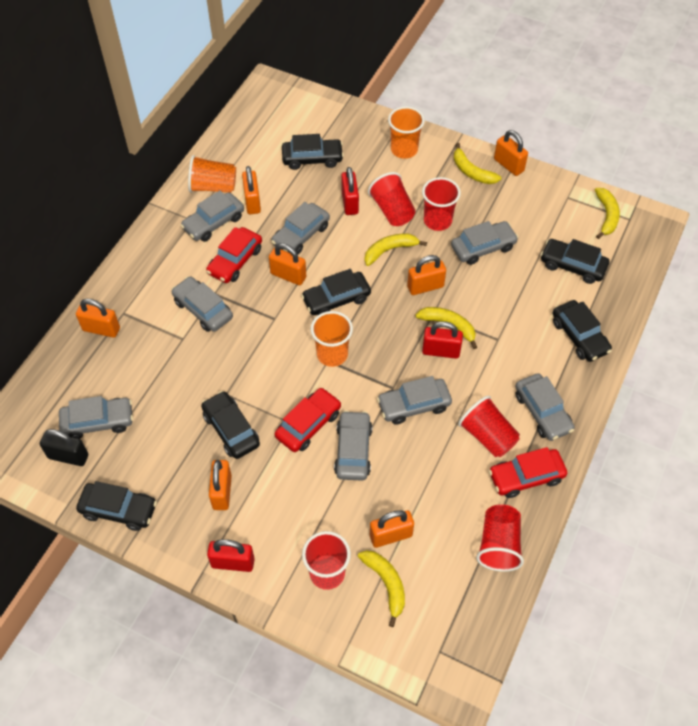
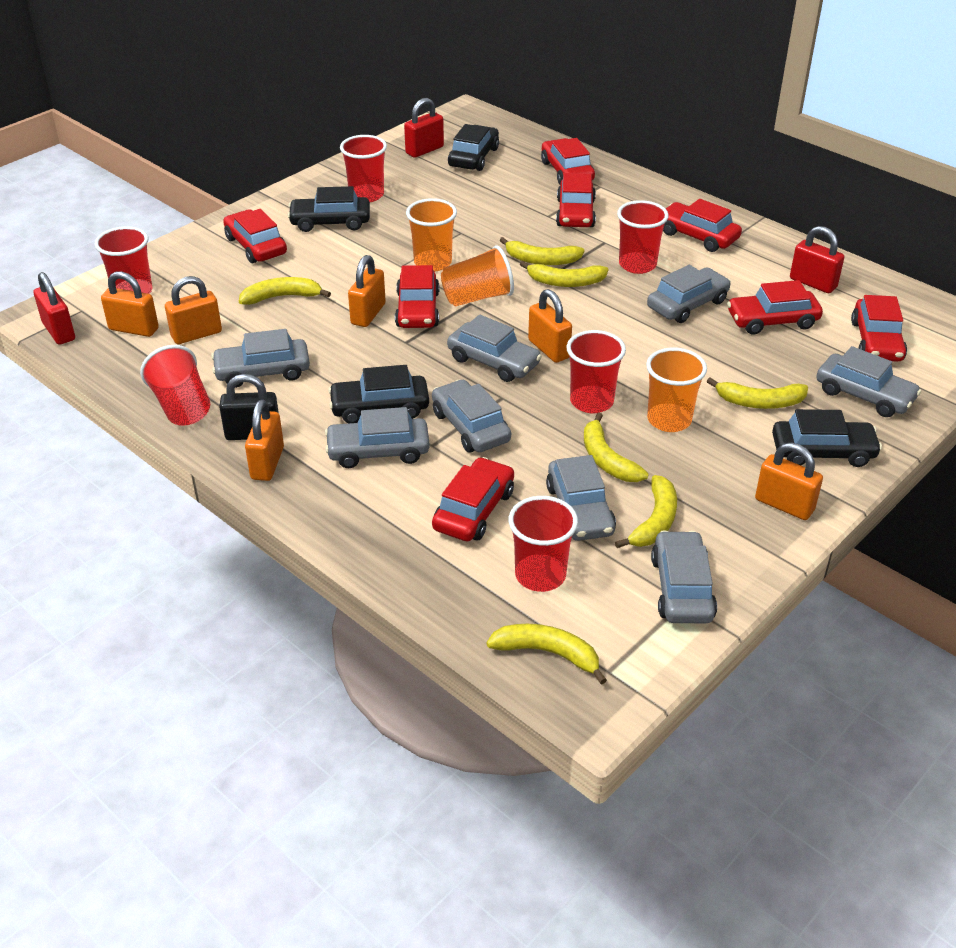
black car: 6 -> 4
orange padlock: 7 -> 6
red car: 3 -> 8
red cup: 5 -> 6
yellow banana: 5 -> 7

